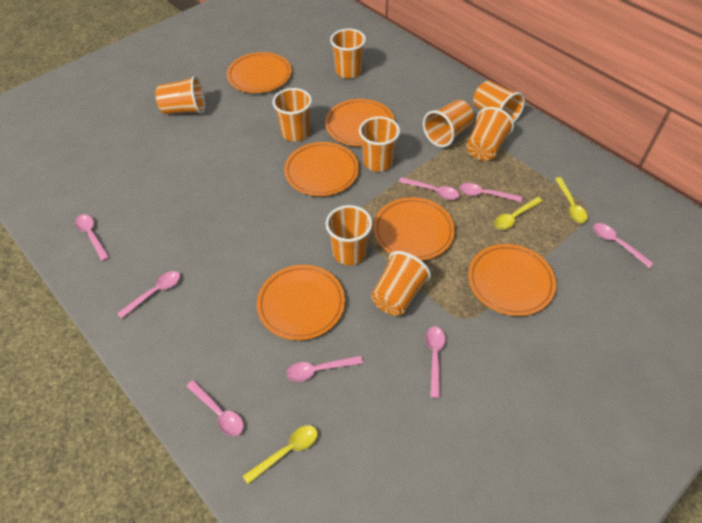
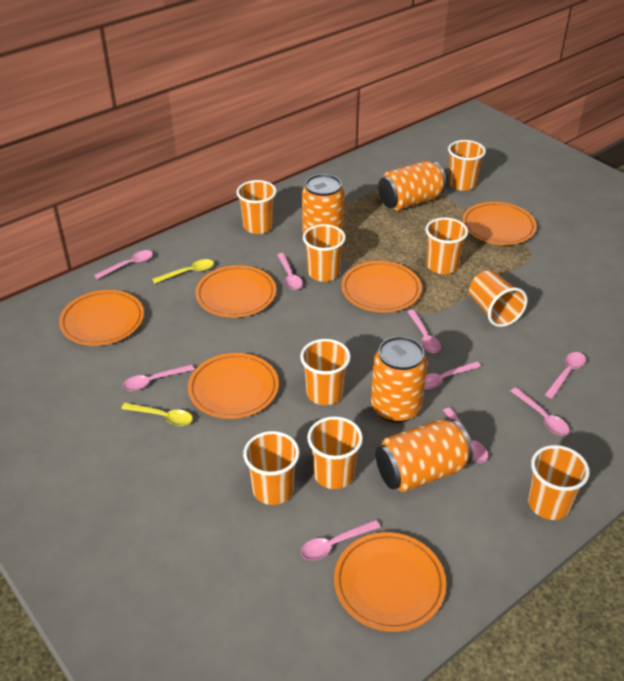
orange can: 0 -> 4
pink spoon: 8 -> 9
yellow spoon: 3 -> 2

